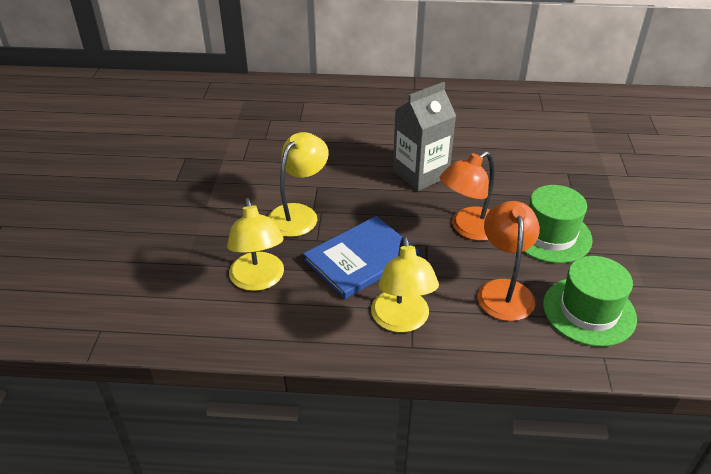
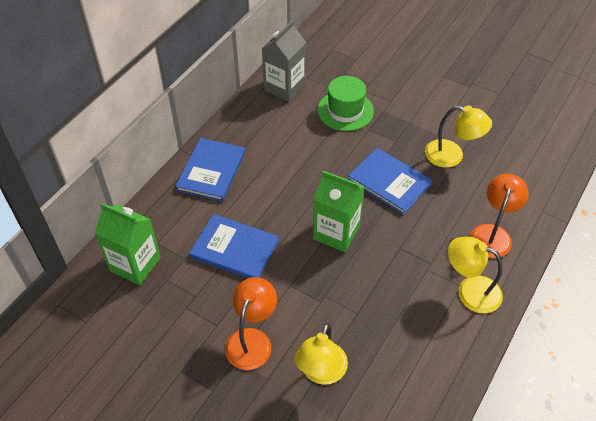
blue book: 1 -> 3
green carton: 0 -> 2
green hat: 2 -> 1

